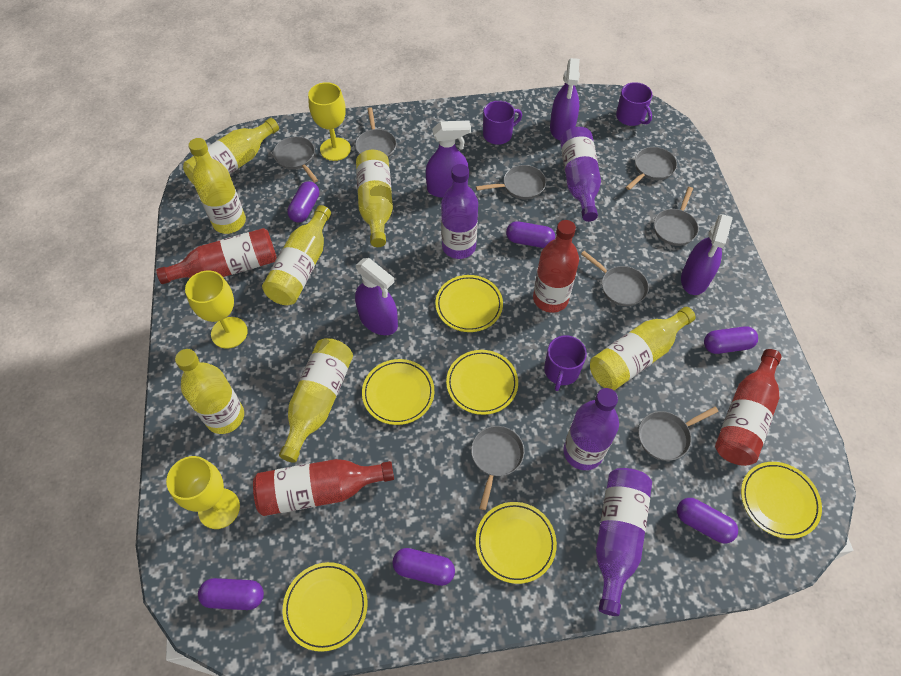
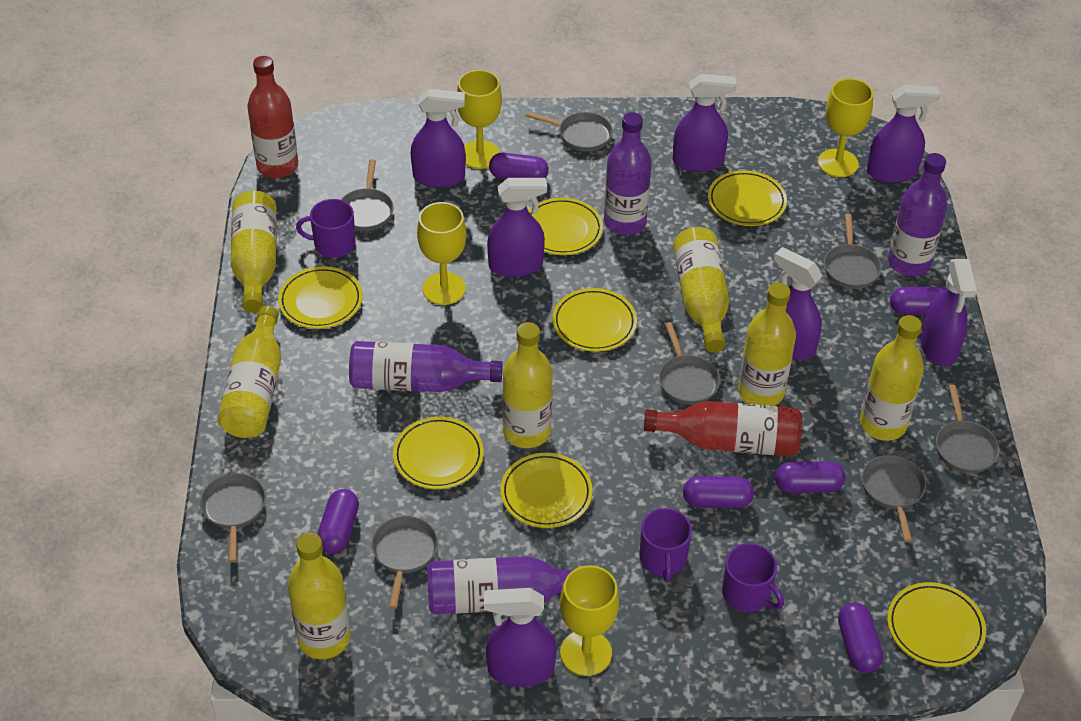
purple spray bottle: 4 -> 7
red bottle: 4 -> 2
yellow goblet: 3 -> 4
yellow plate: 6 -> 7

